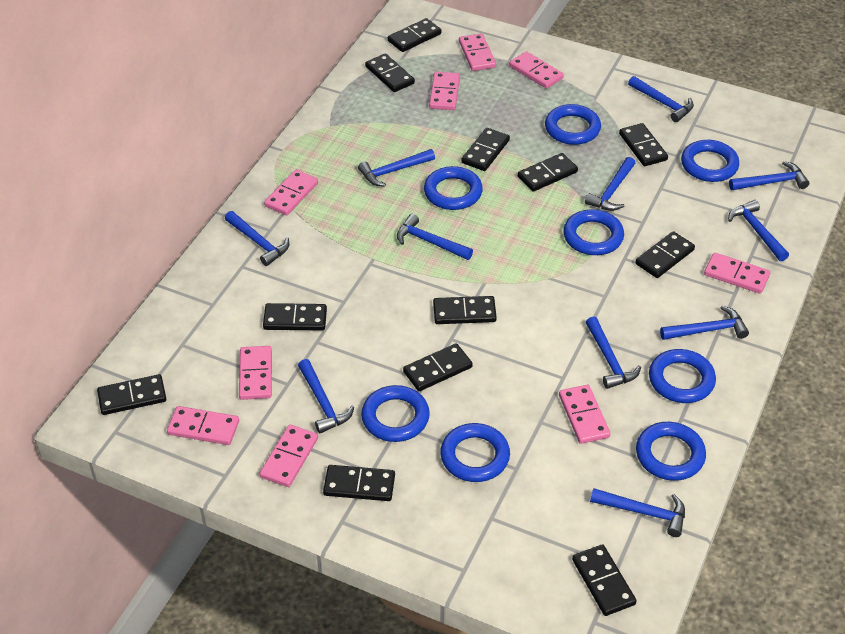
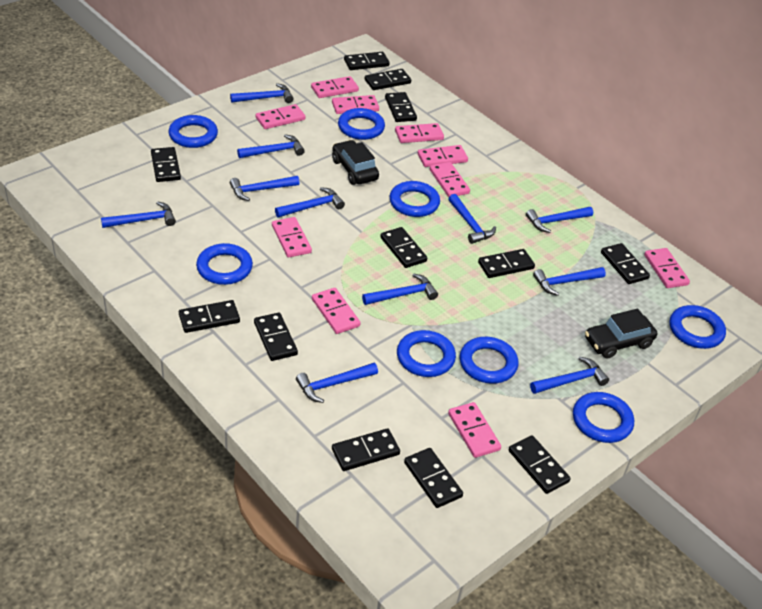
black car: 0 -> 2
pink domino: 9 -> 10

